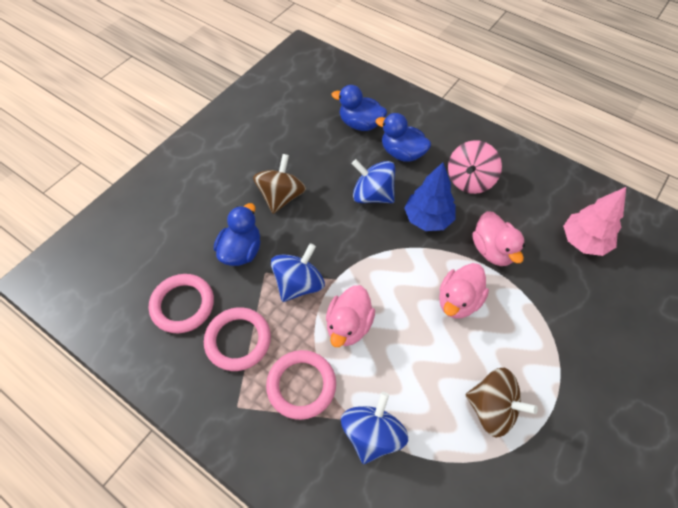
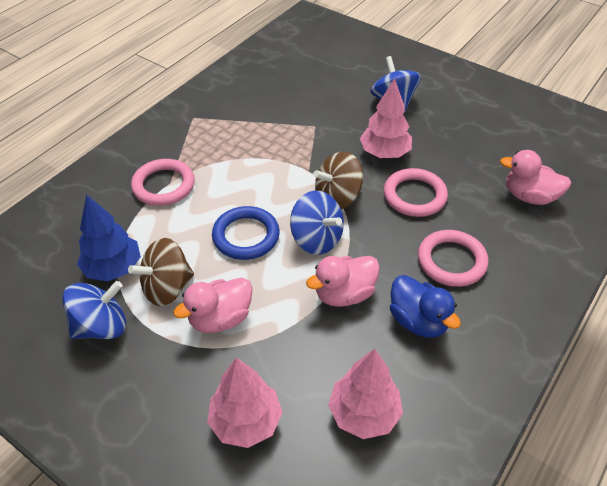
blue duck: 3 -> 1
blue ring: 0 -> 1
pink spinning top: 1 -> 0
pink tree: 1 -> 3

